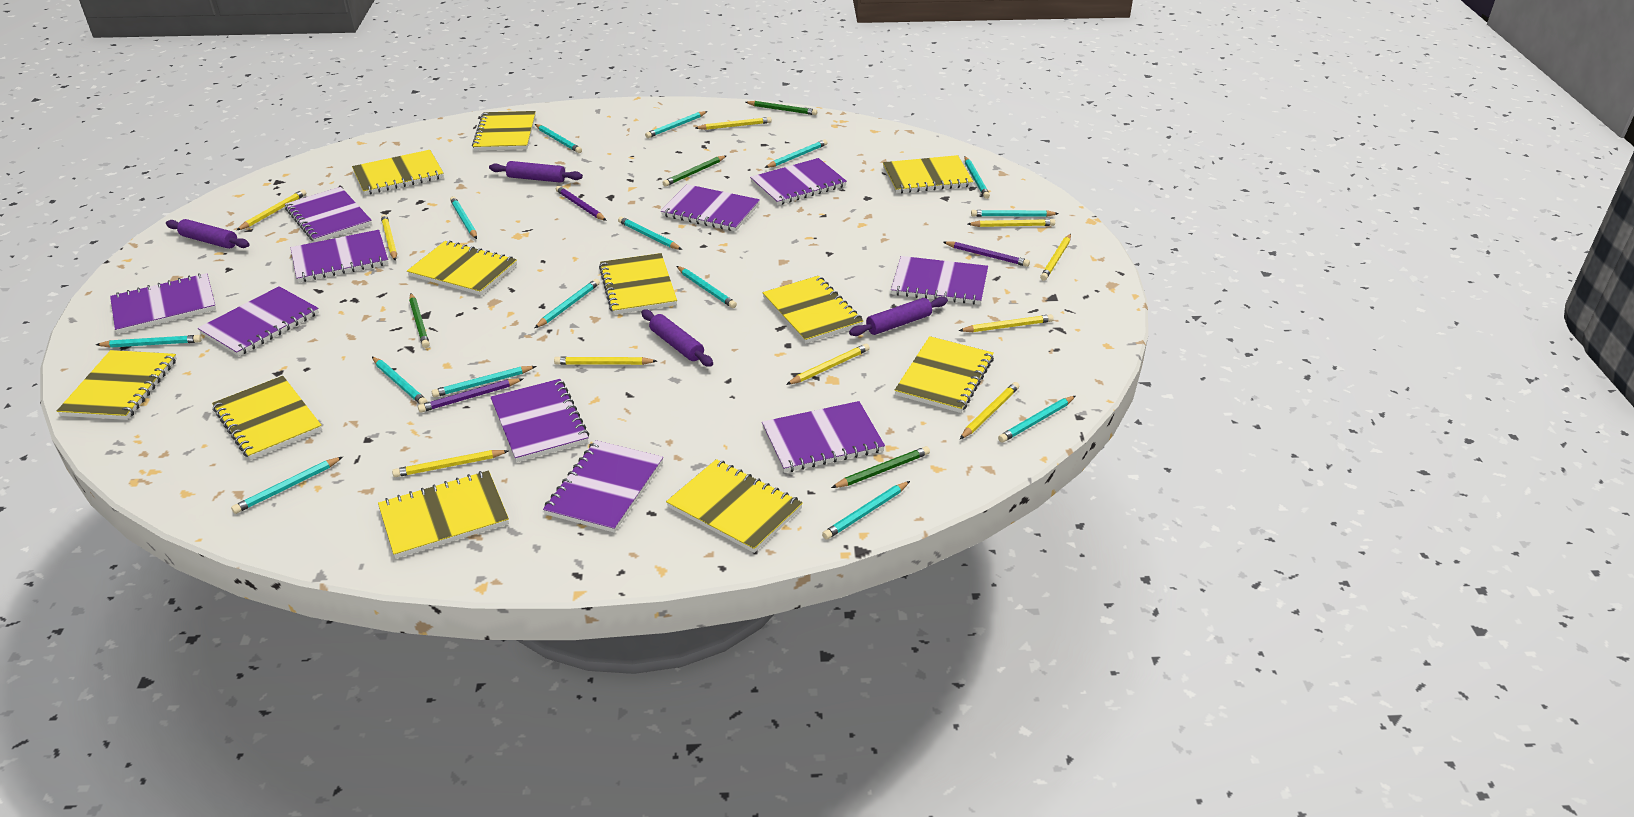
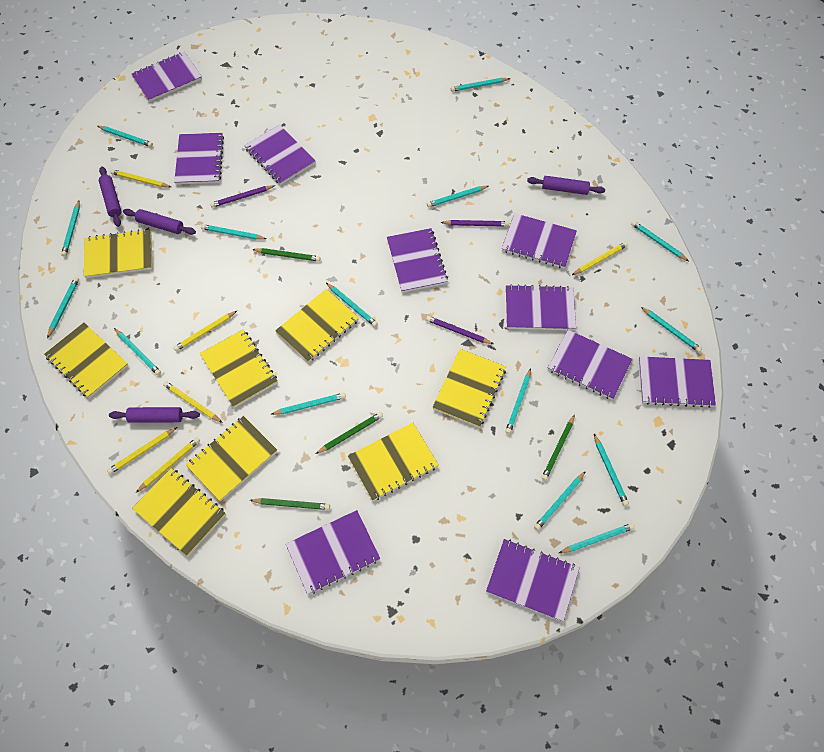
yellow notebook: 11 -> 8
yellow pencil: 10 -> 6

